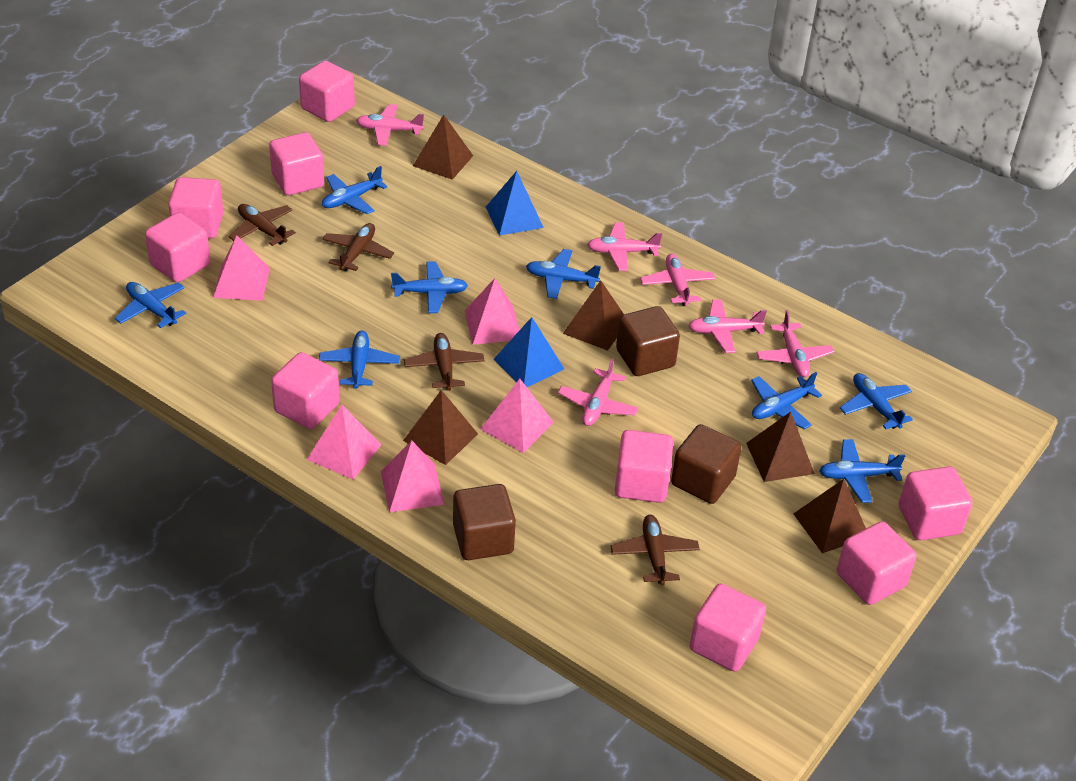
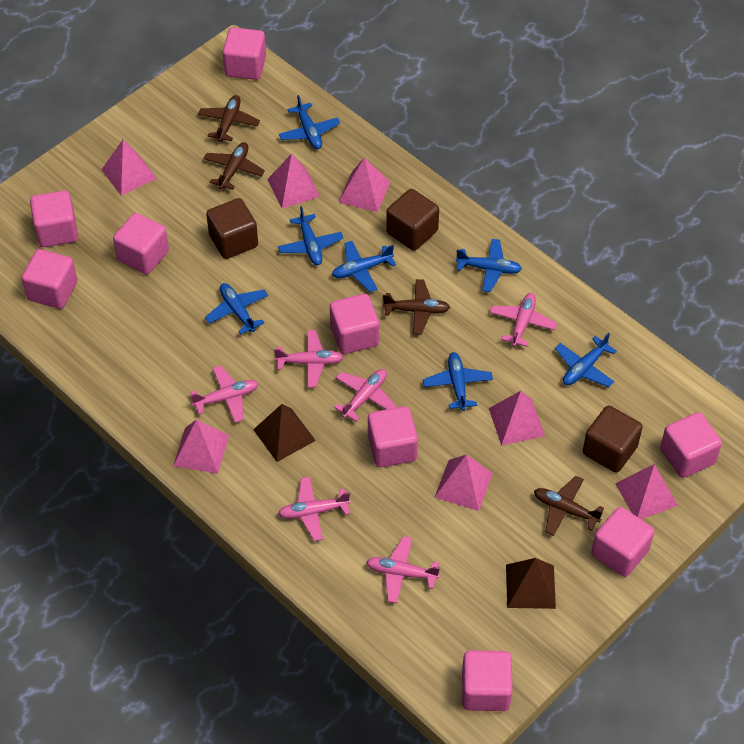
blue plane: 8 -> 7
blue pyramid: 2 -> 0
brown pyramid: 5 -> 2
pink pyramid: 5 -> 7

